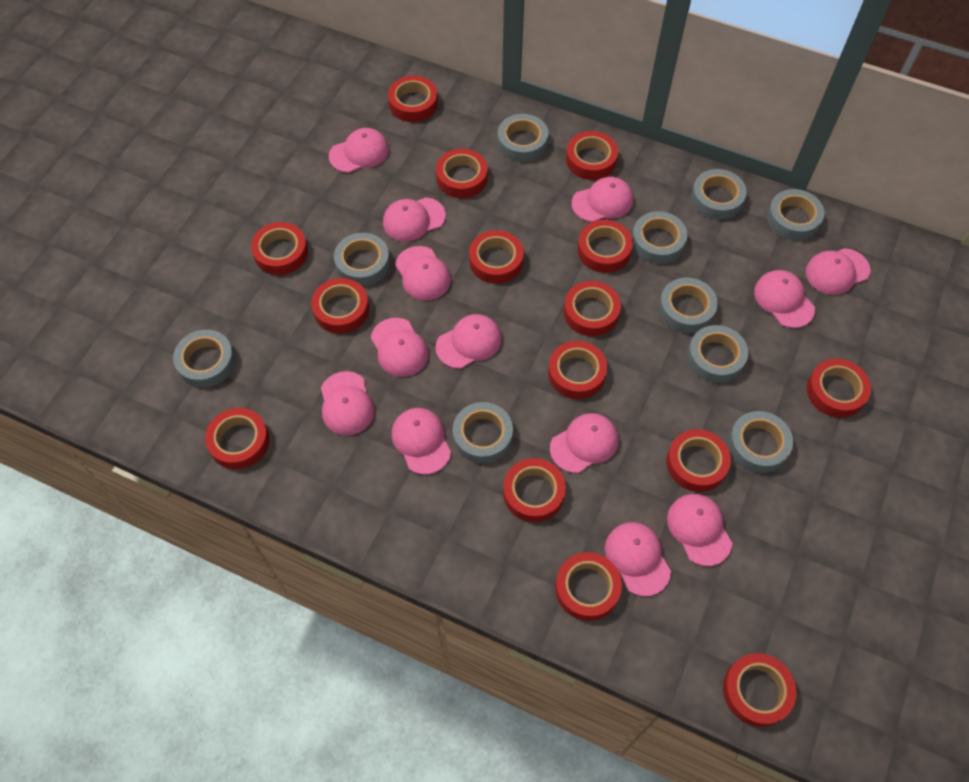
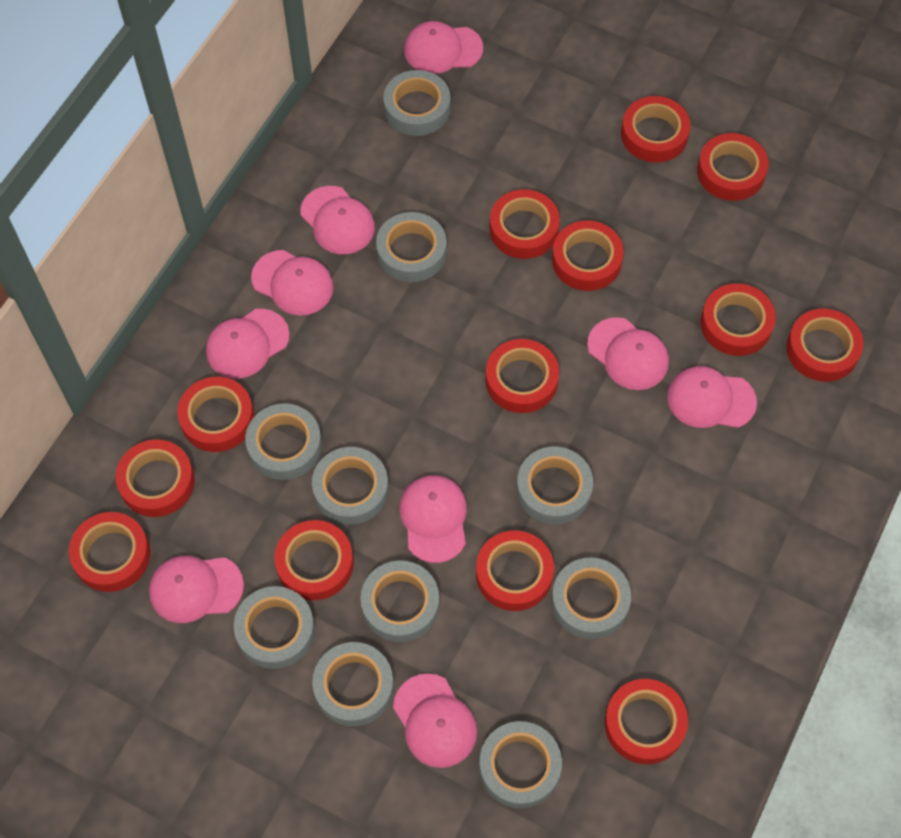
pink cap: 13 -> 9
red tape: 15 -> 13

